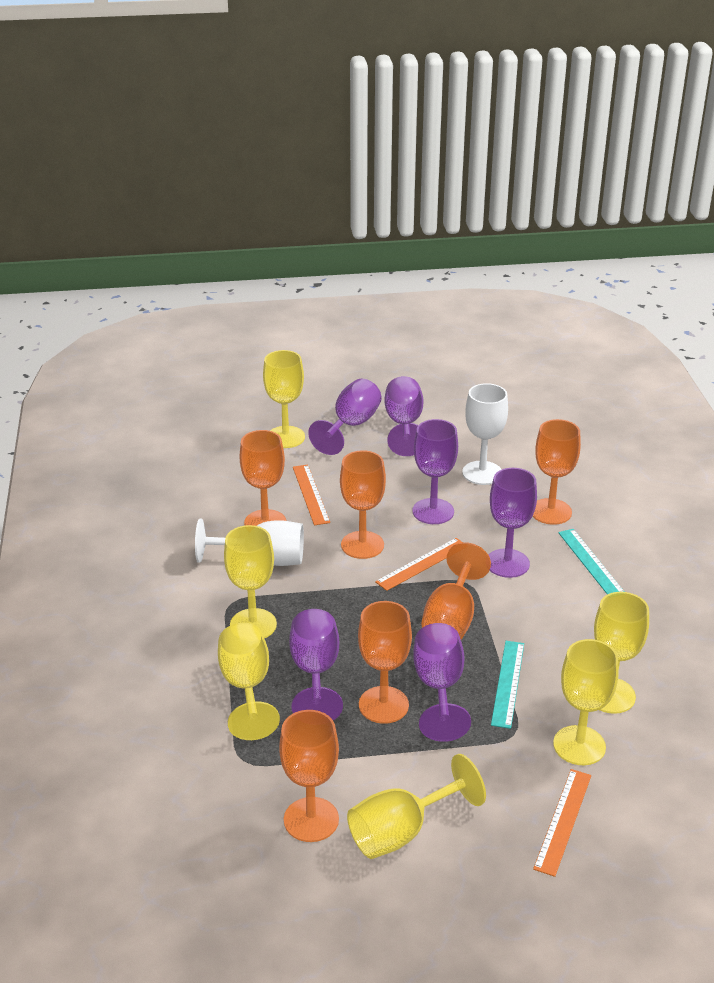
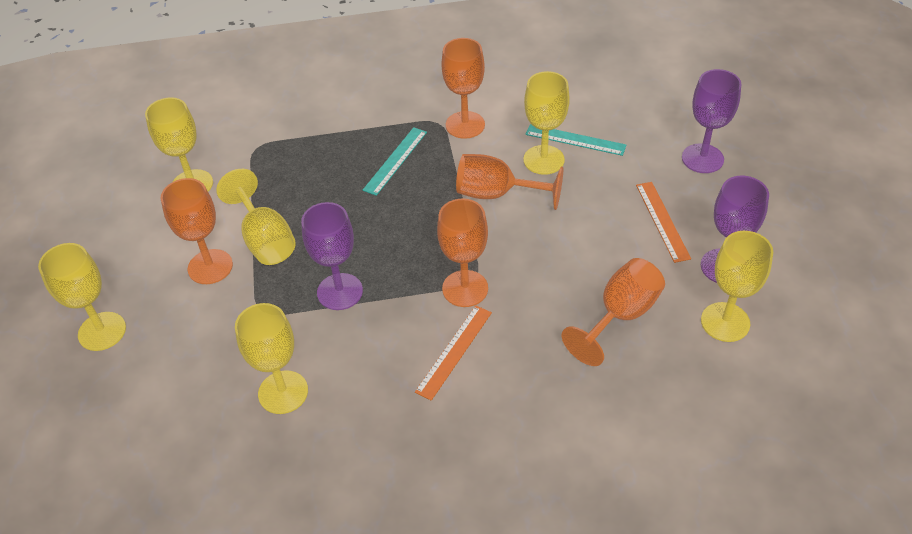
orange goblet: 6 -> 5
orange ruler: 3 -> 2
purple goblet: 6 -> 3
white goblet: 2 -> 0

